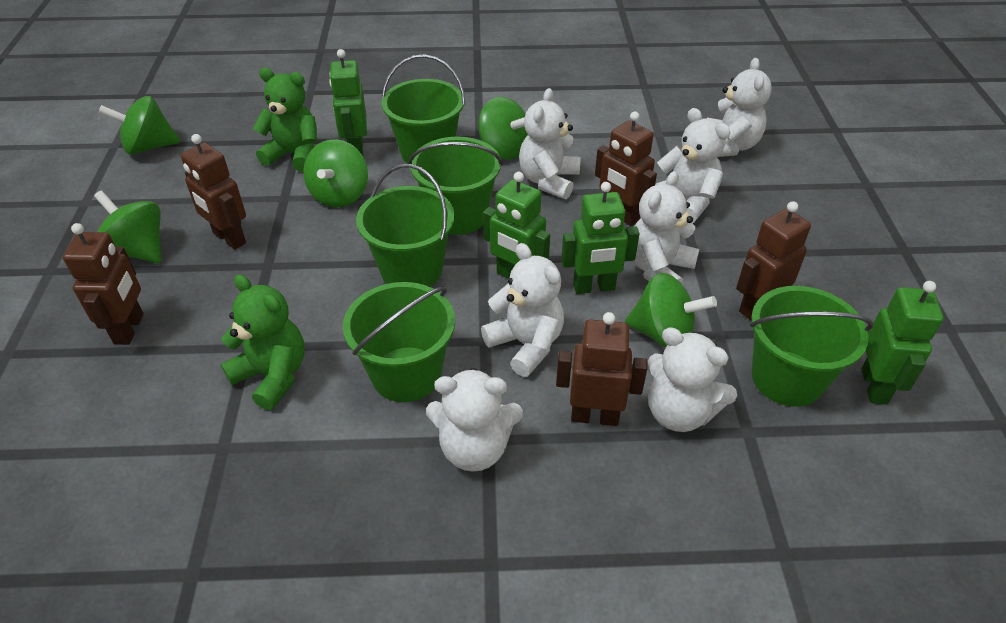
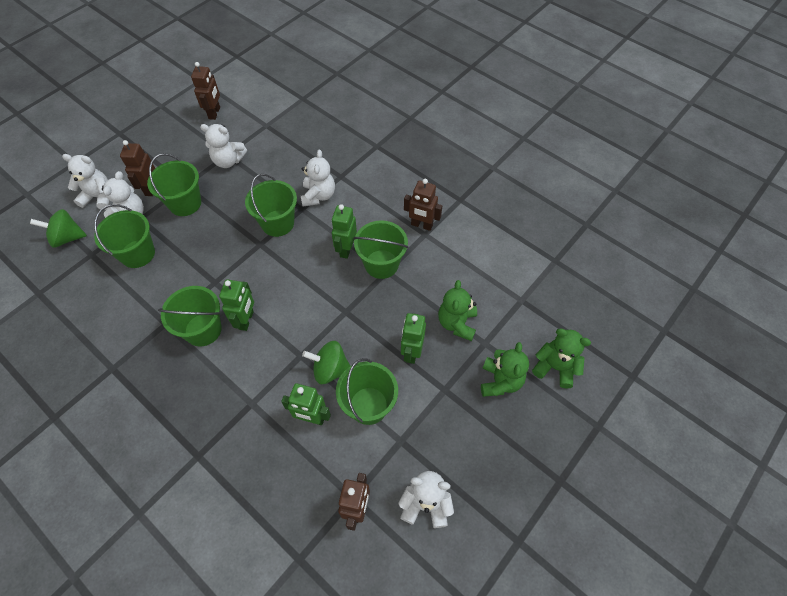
brown robot: 5 -> 4
green bucket: 5 -> 6
green spinning top: 5 -> 2
green teddy bear: 2 -> 3
white teddy bear: 7 -> 5

